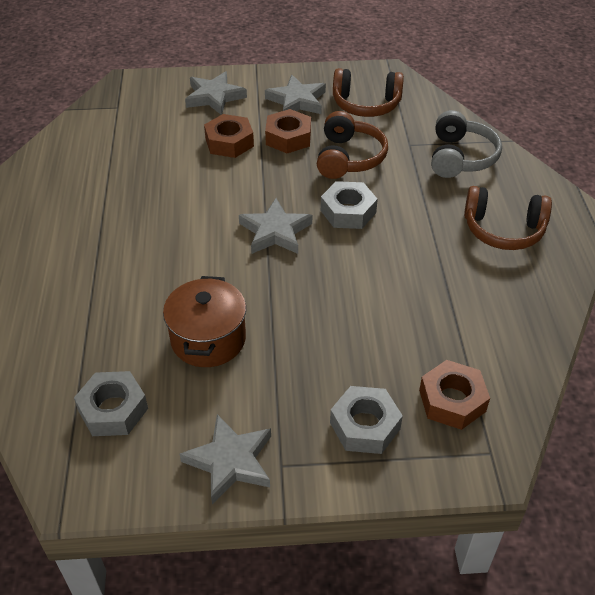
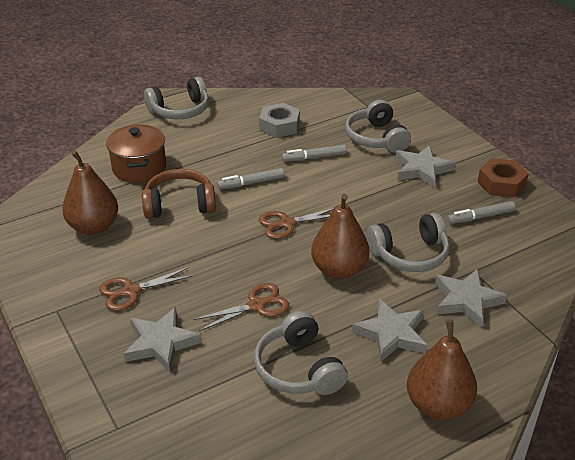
brown headphones: 3 -> 1
brown nut: 3 -> 1
brown pear: 0 -> 3
brown scissors: 0 -> 3
grey headphones: 1 -> 4
grey marker: 0 -> 3
grey nut: 3 -> 1

